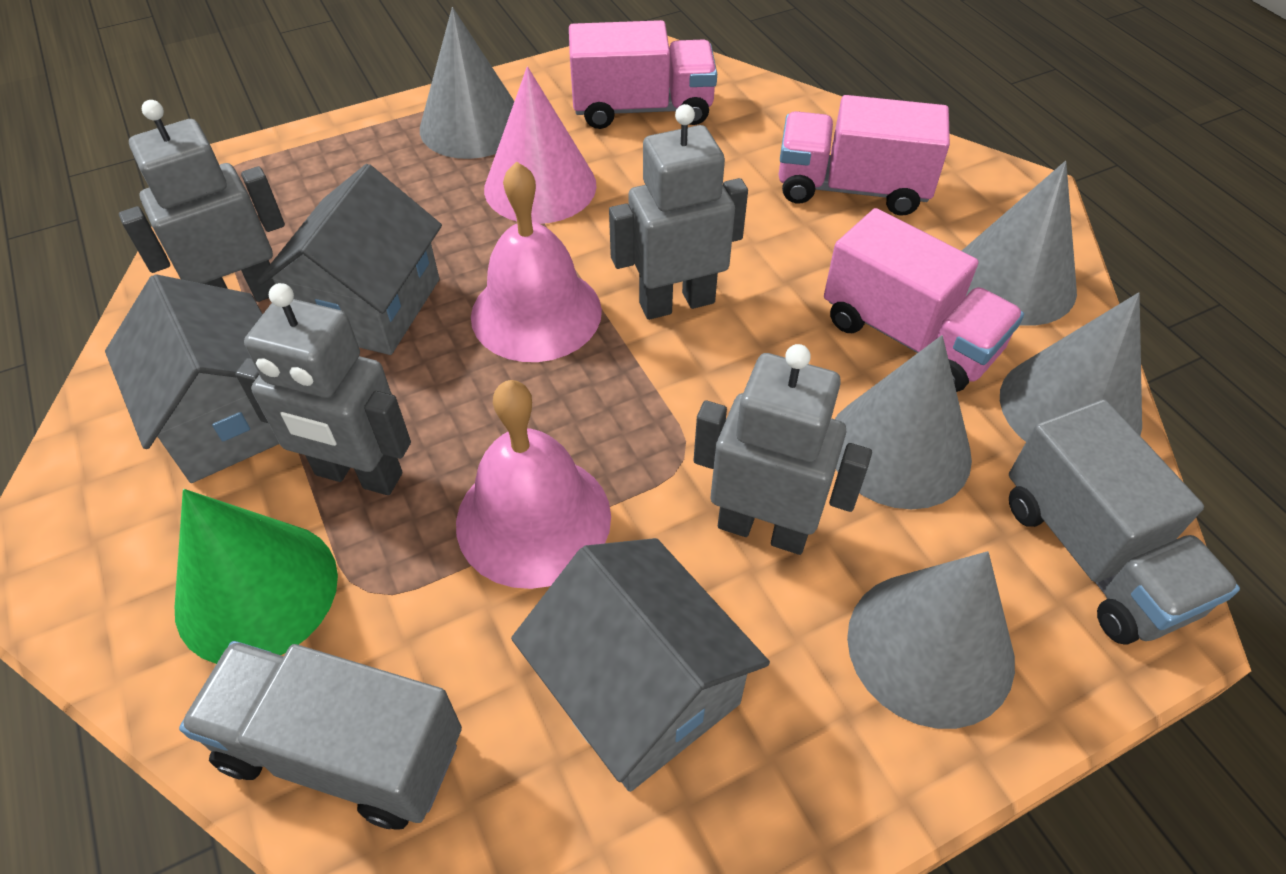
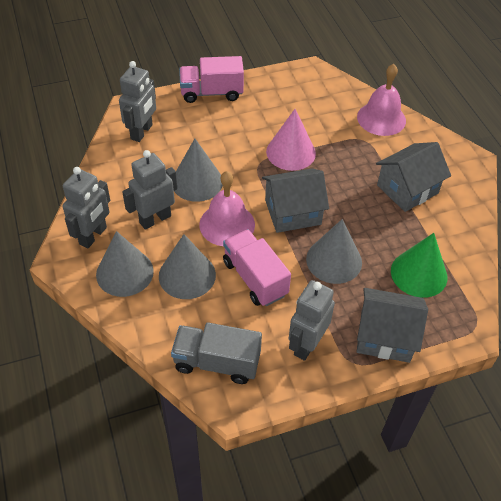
grey cone: 5 -> 4
grey truck: 2 -> 1
pink truck: 3 -> 2

